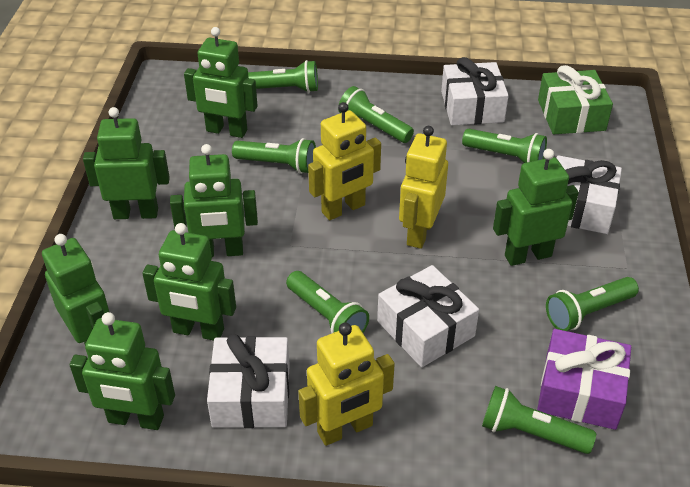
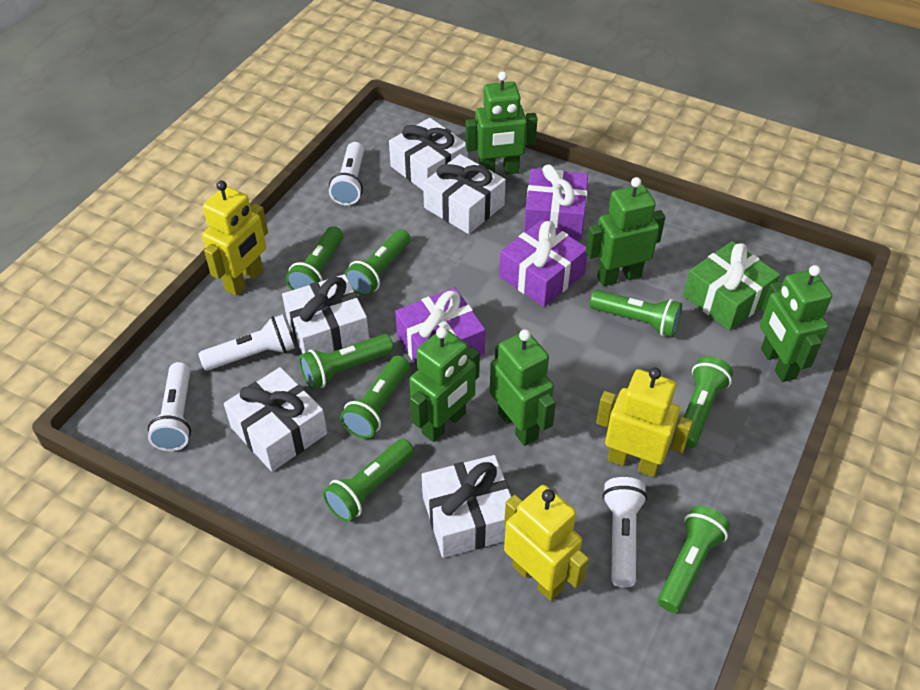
green flashlight: 7 -> 8
green robot: 7 -> 5
purple gift: 1 -> 3
white flashlight: 0 -> 4
white gift: 4 -> 5

